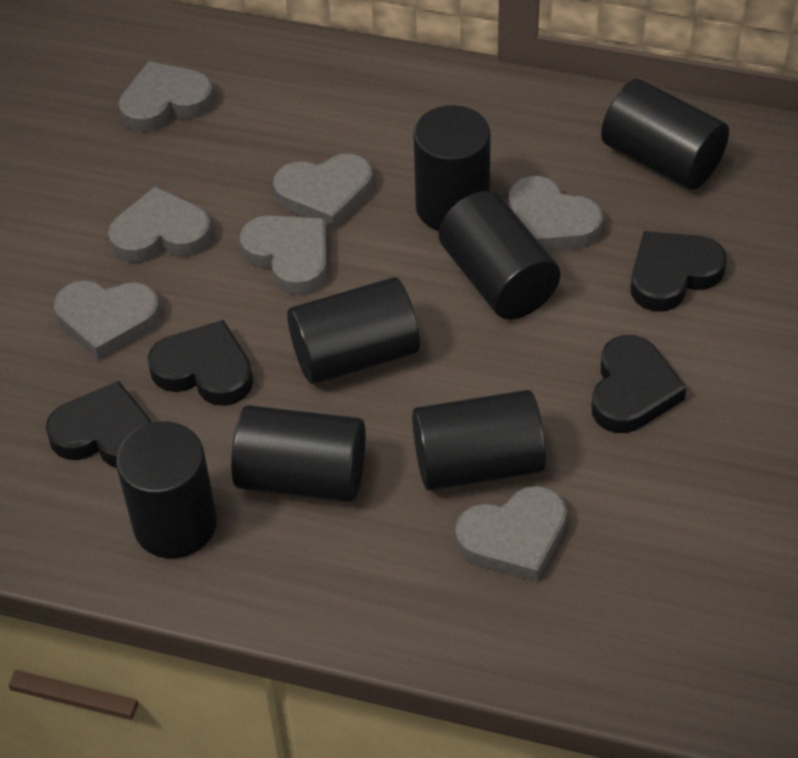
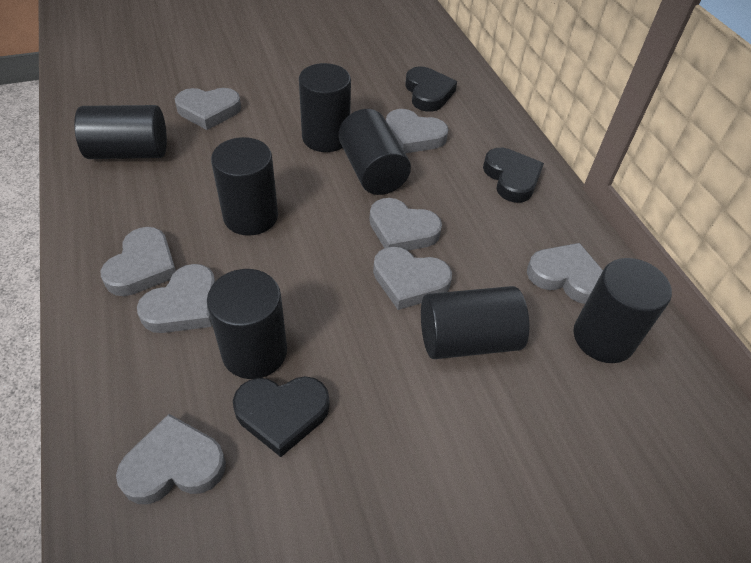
black heart: 4 -> 3
grey heart: 7 -> 8

